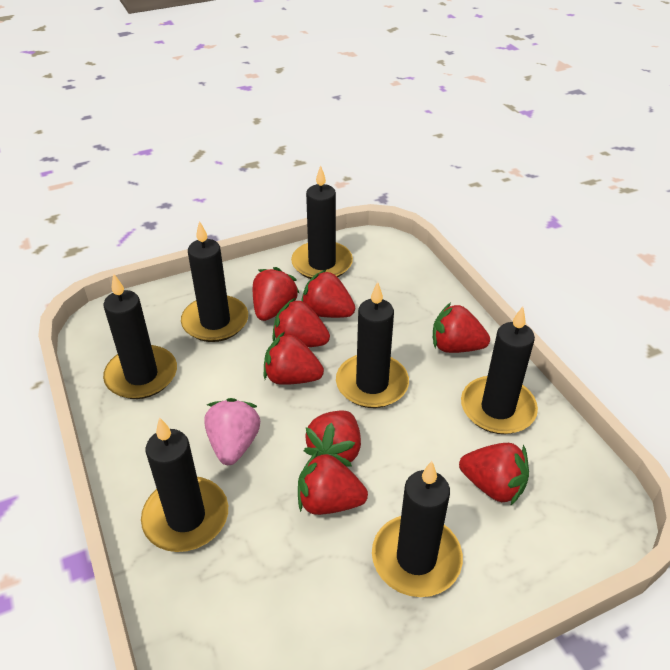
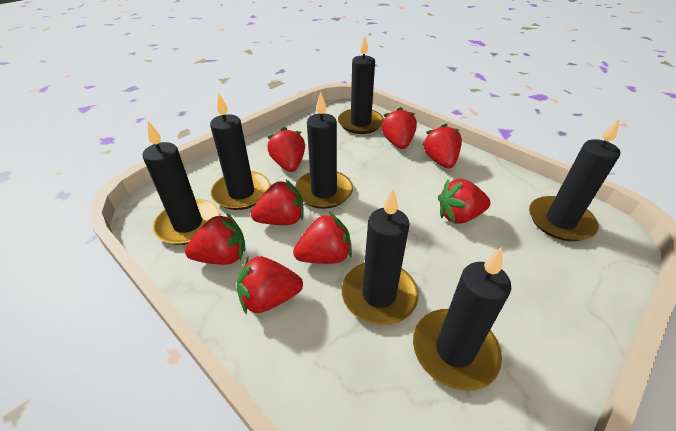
pink strawberry: 1 -> 0

